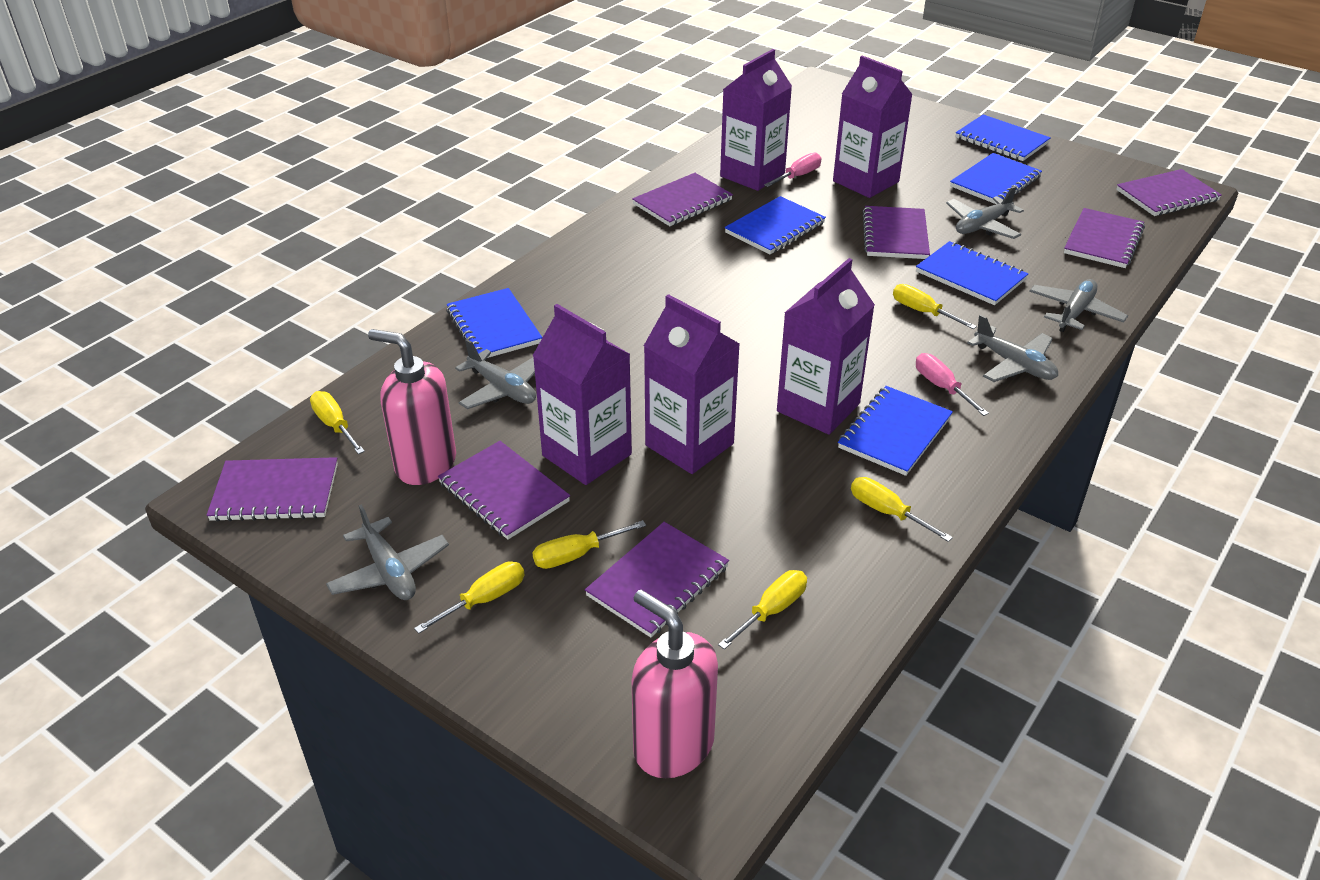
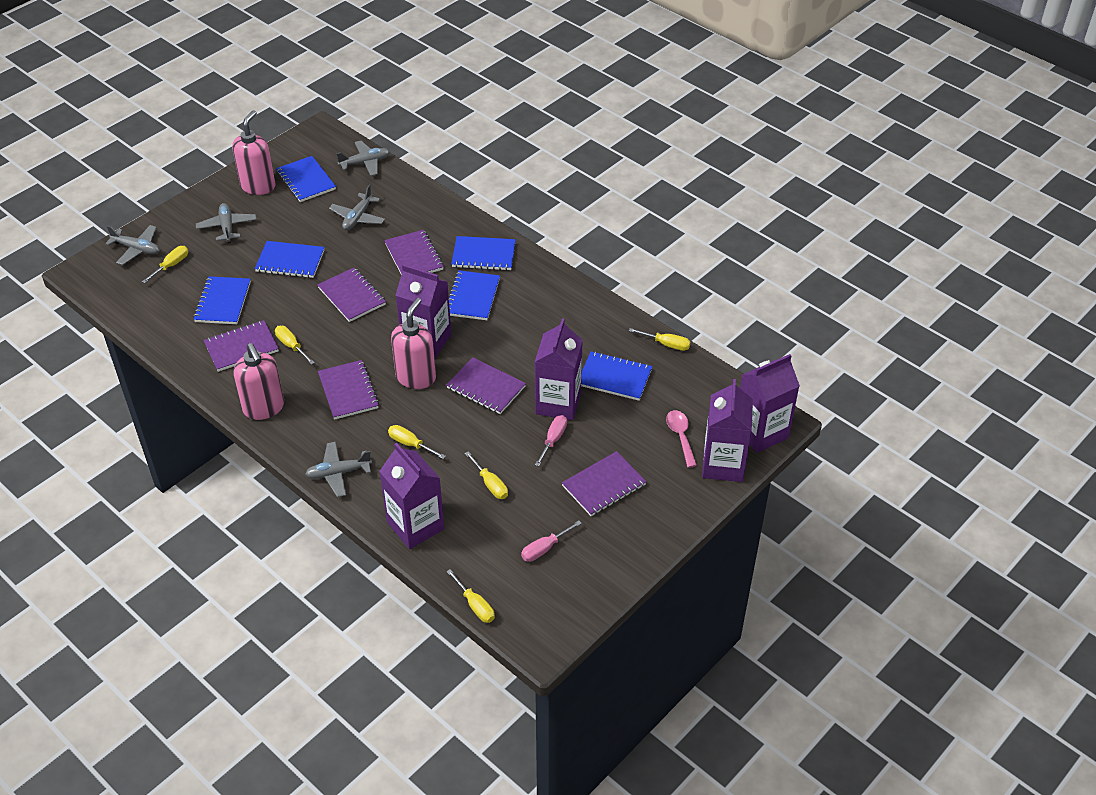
pink soap dispenser: 2 -> 3
pink spoon: 0 -> 1
purple notebook: 7 -> 6

